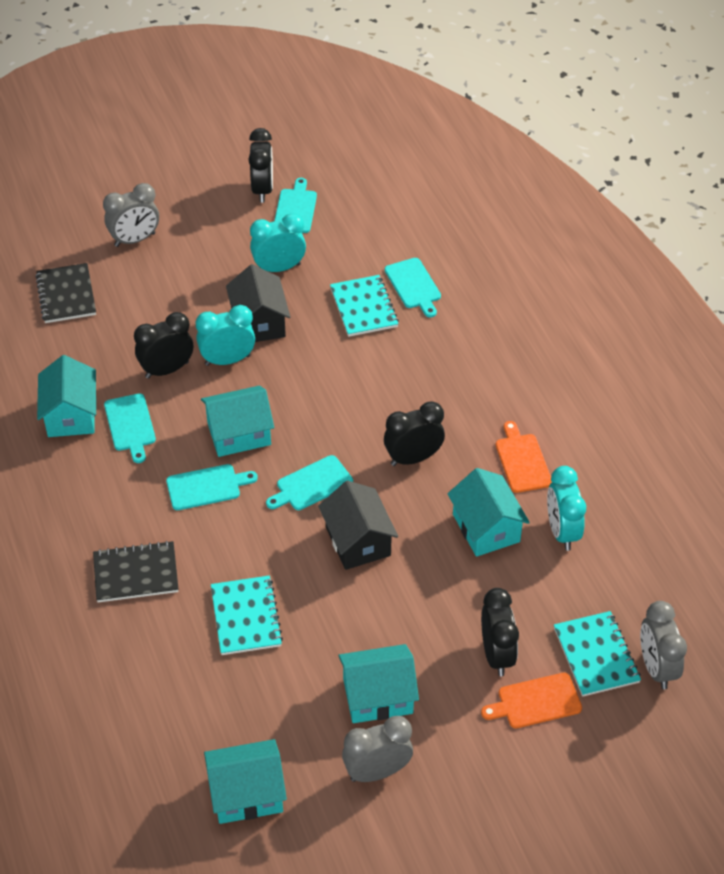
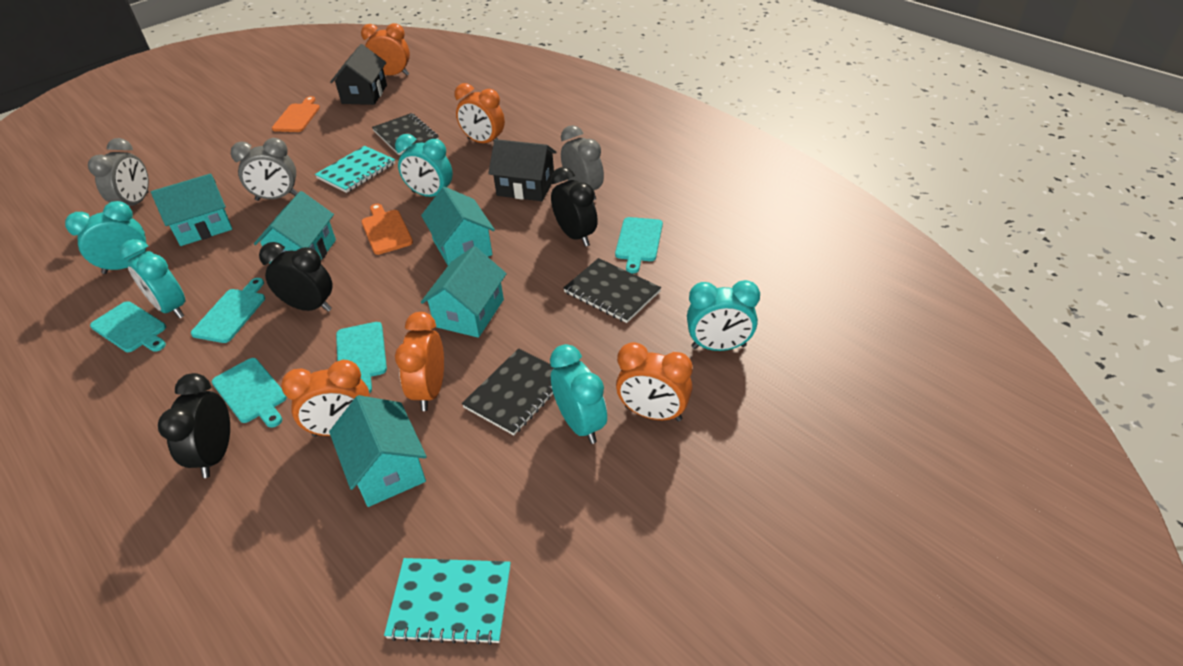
black clock: 4 -> 3
black notebook: 2 -> 3
orange clock: 0 -> 5
turquoise clock: 3 -> 5
turquoise notebook: 3 -> 2

